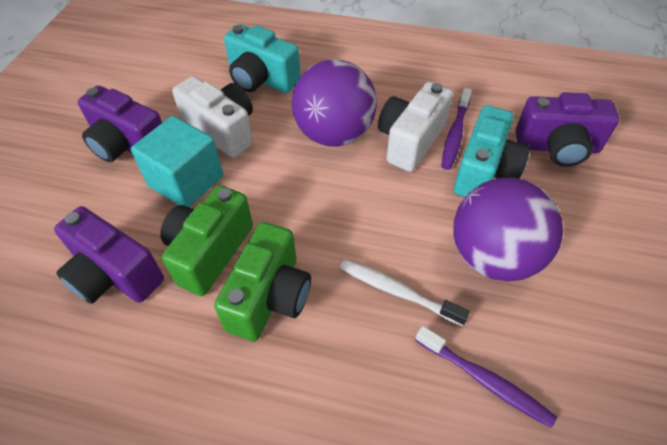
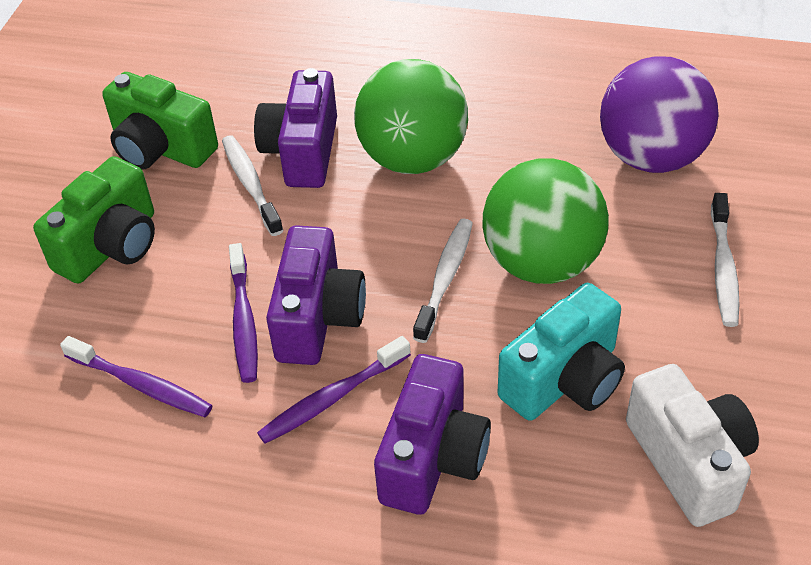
green ball: 0 -> 2
purple ball: 2 -> 1
purple toothbrush: 2 -> 3
turquoise camera: 2 -> 1
turquoise cube: 1 -> 0
white camera: 2 -> 1
white toothbrush: 1 -> 3

